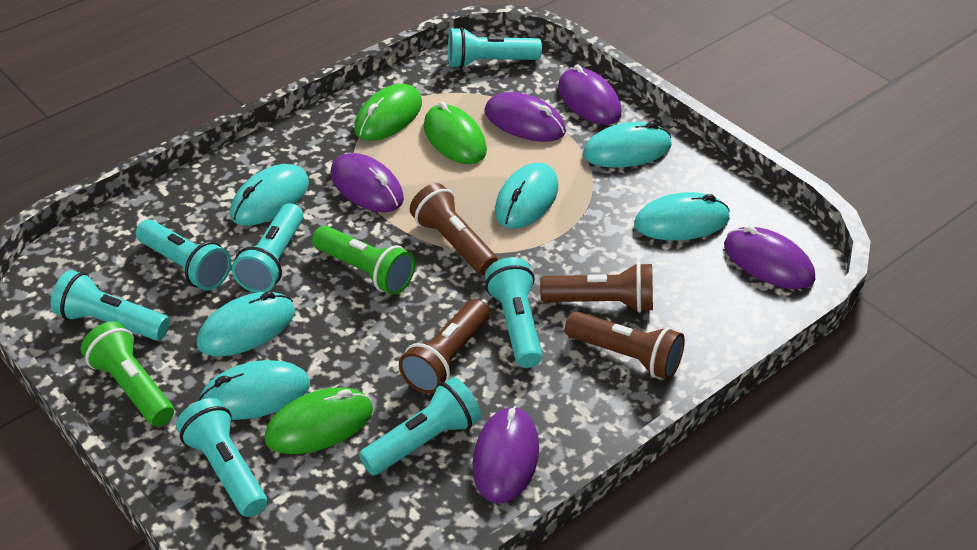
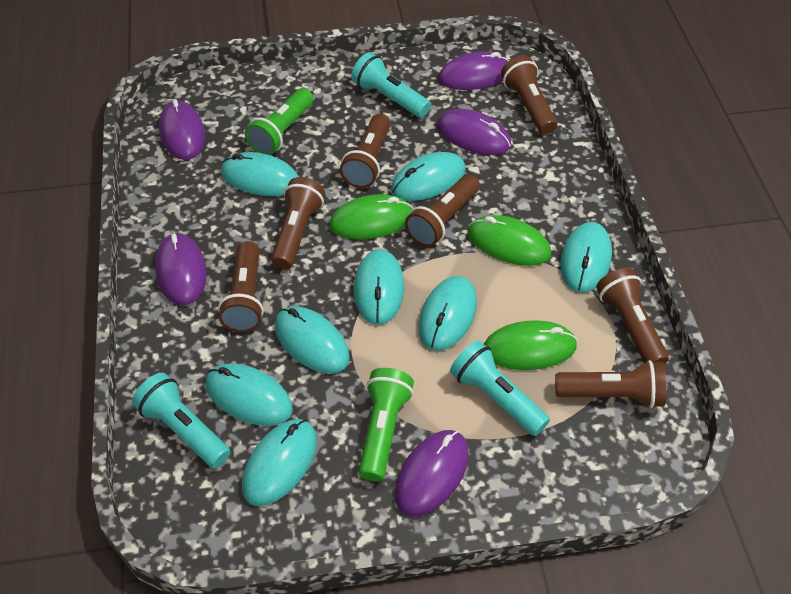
brown flashlight: 4 -> 7
turquoise flashlight: 7 -> 3
turquoise mouse: 6 -> 8

